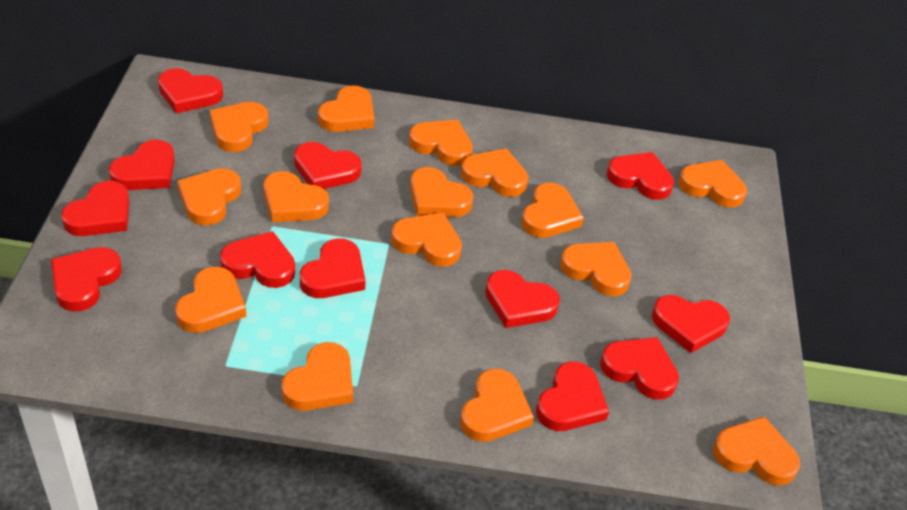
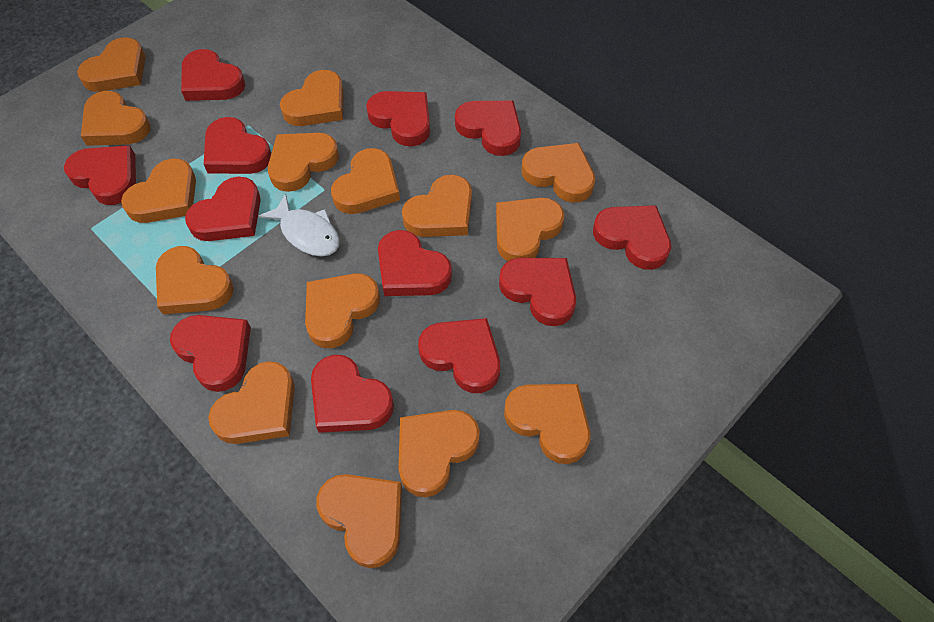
white fish: 0 -> 1

